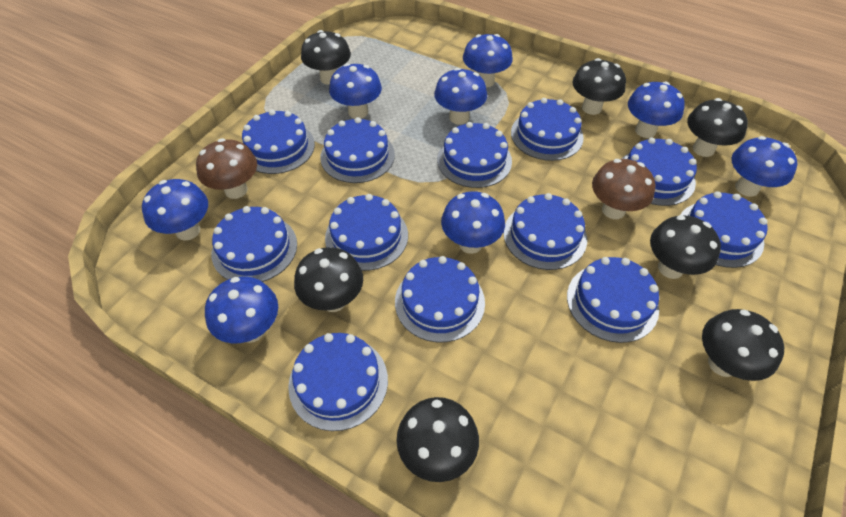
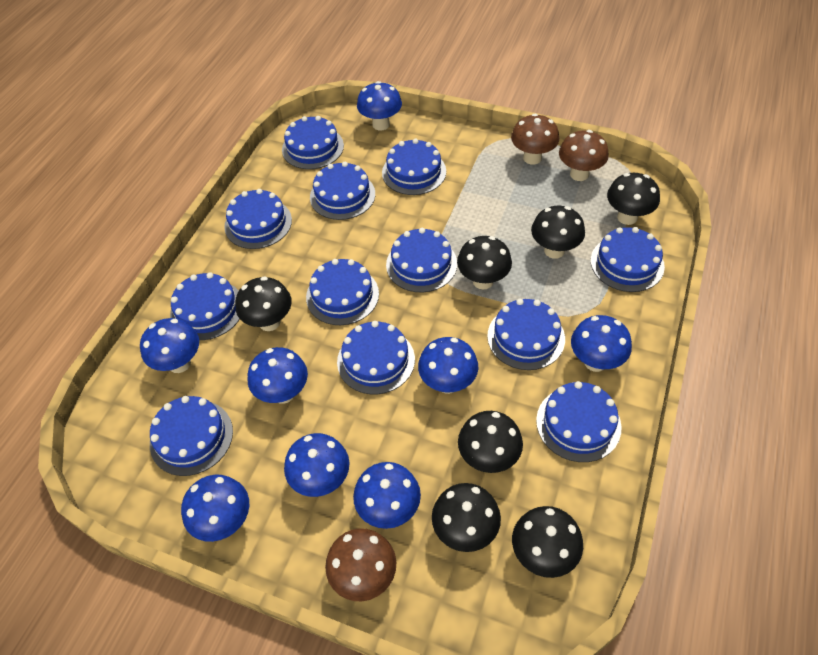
brown mushroom: 2 -> 3

